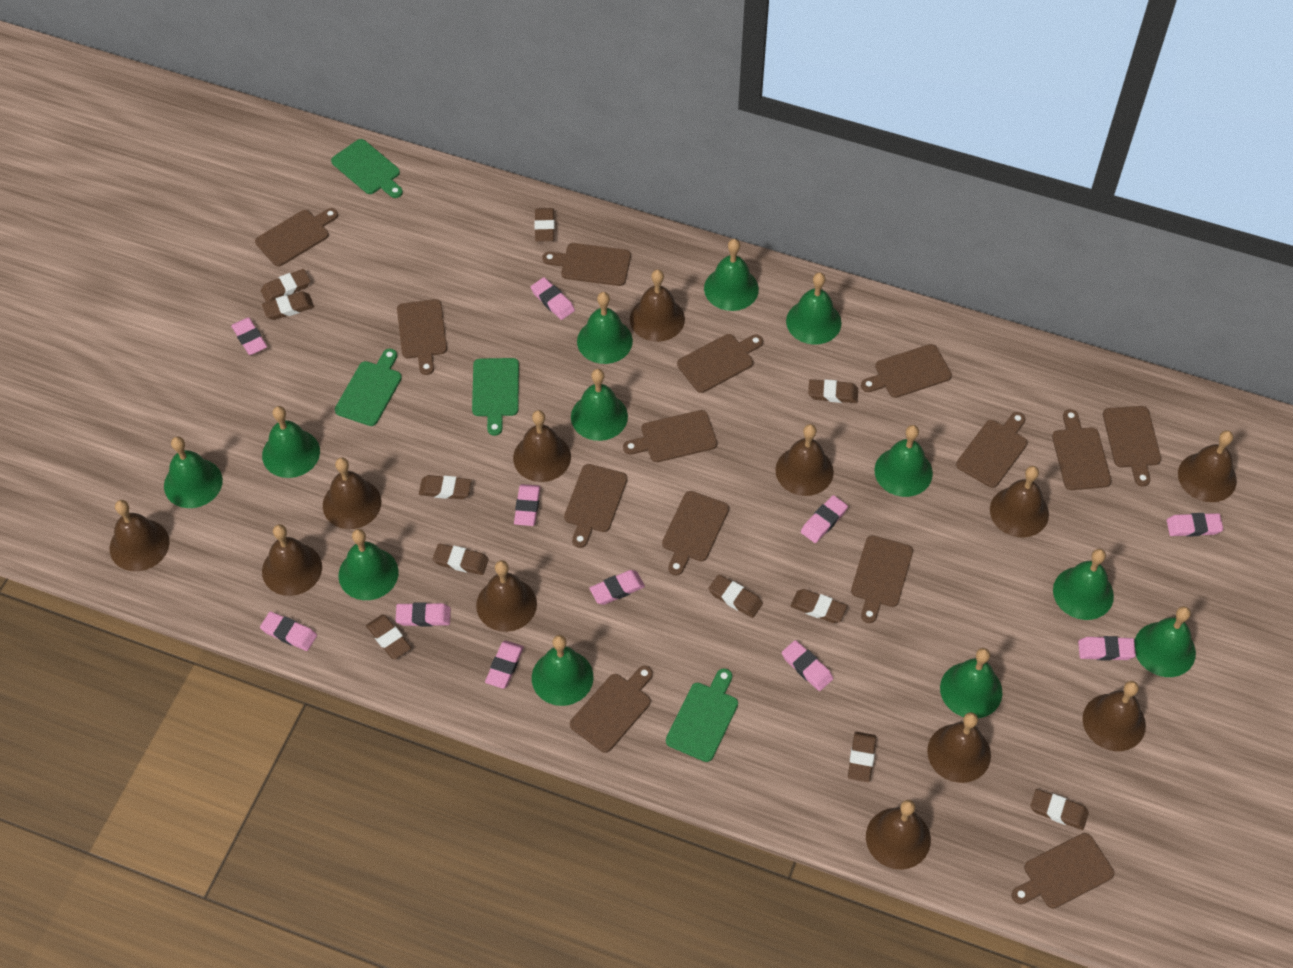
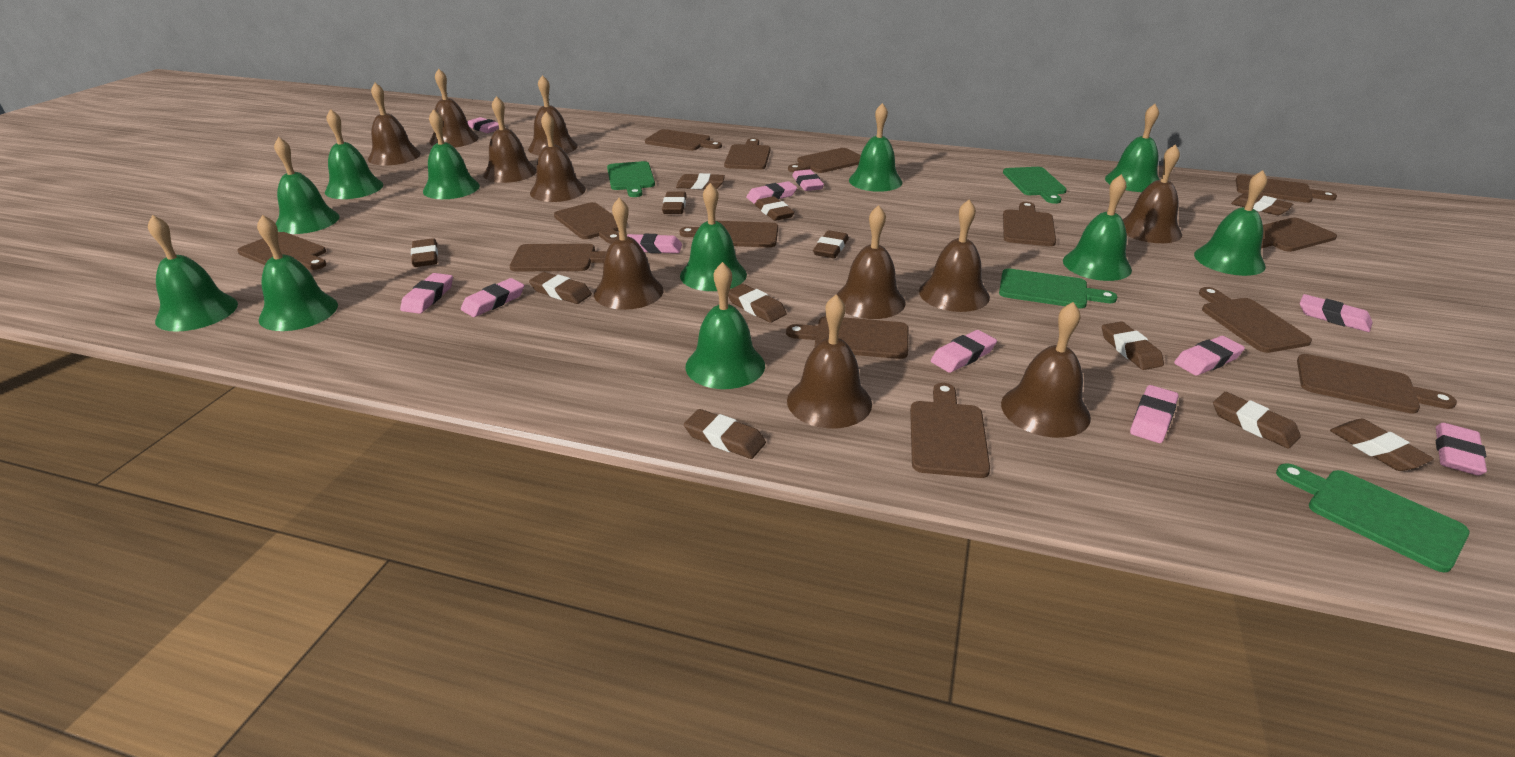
brown bell: 12 -> 11
brown eraser: 11 -> 12
green bell: 12 -> 11

